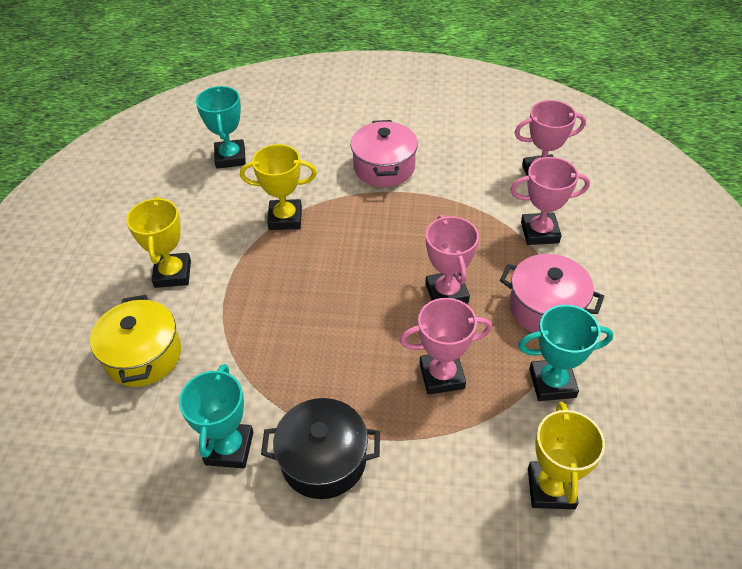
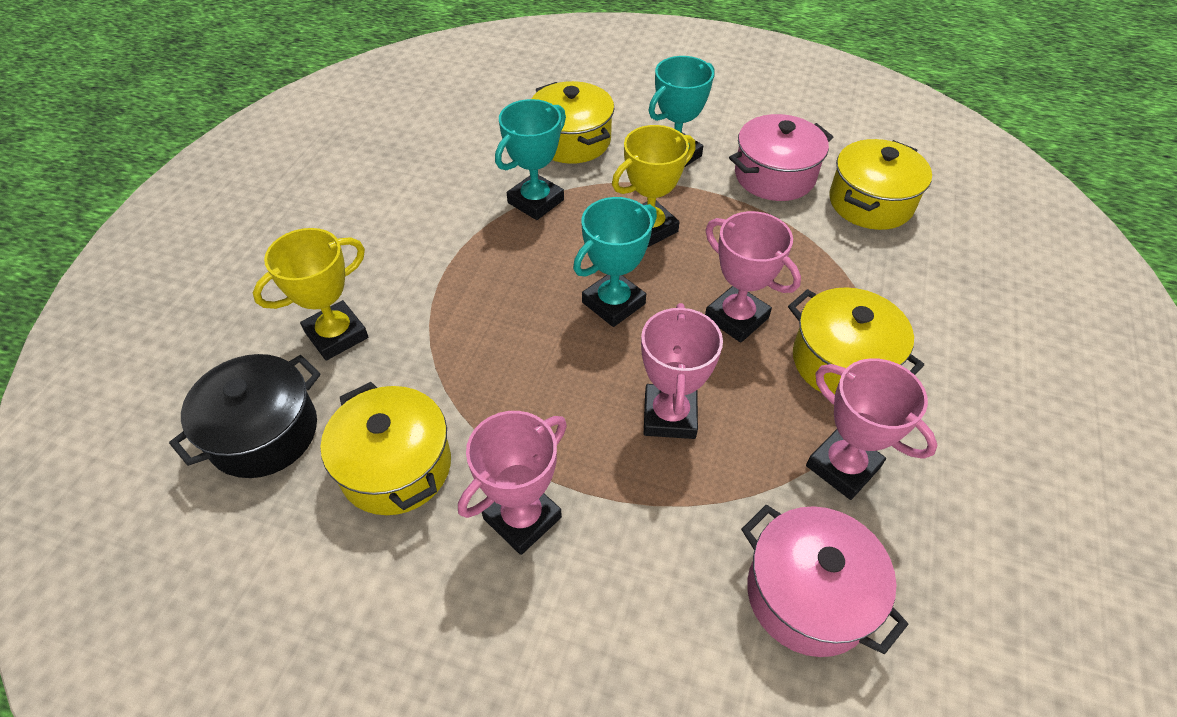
yellow pot: 1 -> 4
yellow trophy: 3 -> 2

